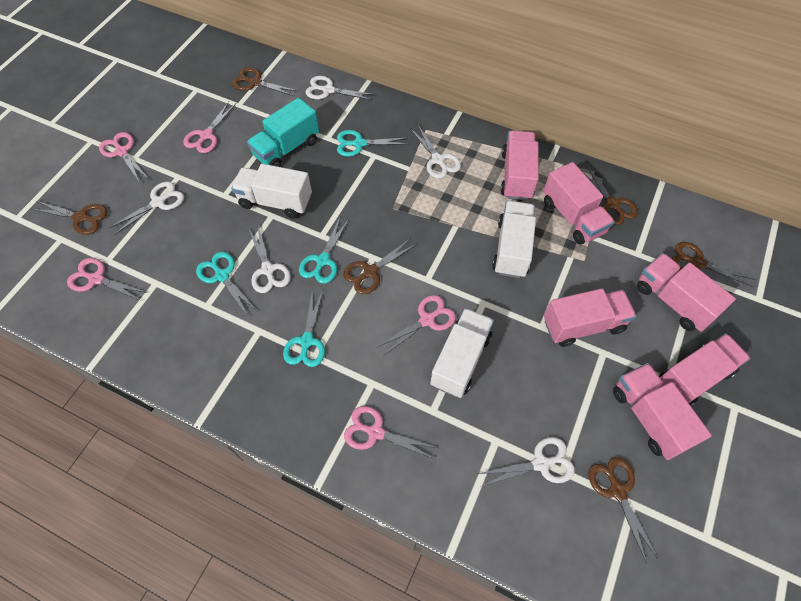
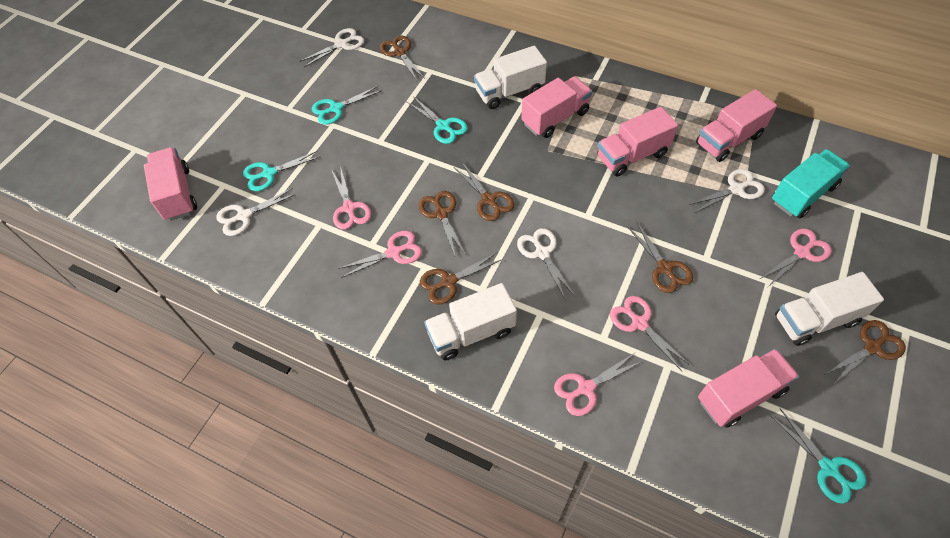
pink truck: 6 -> 5
white scissors: 5 -> 4

